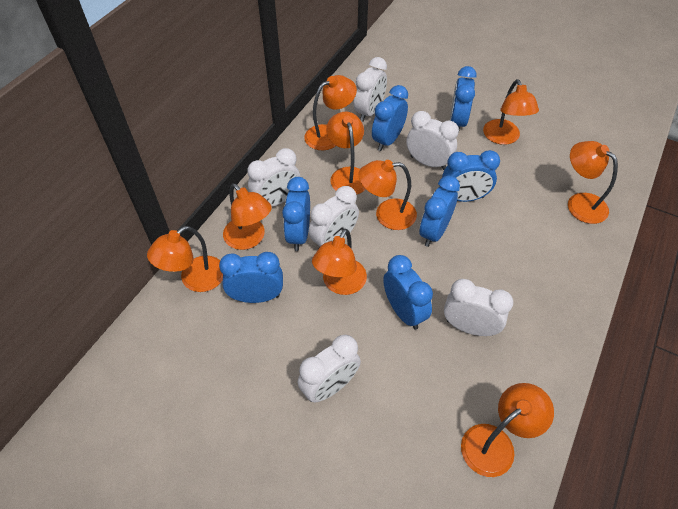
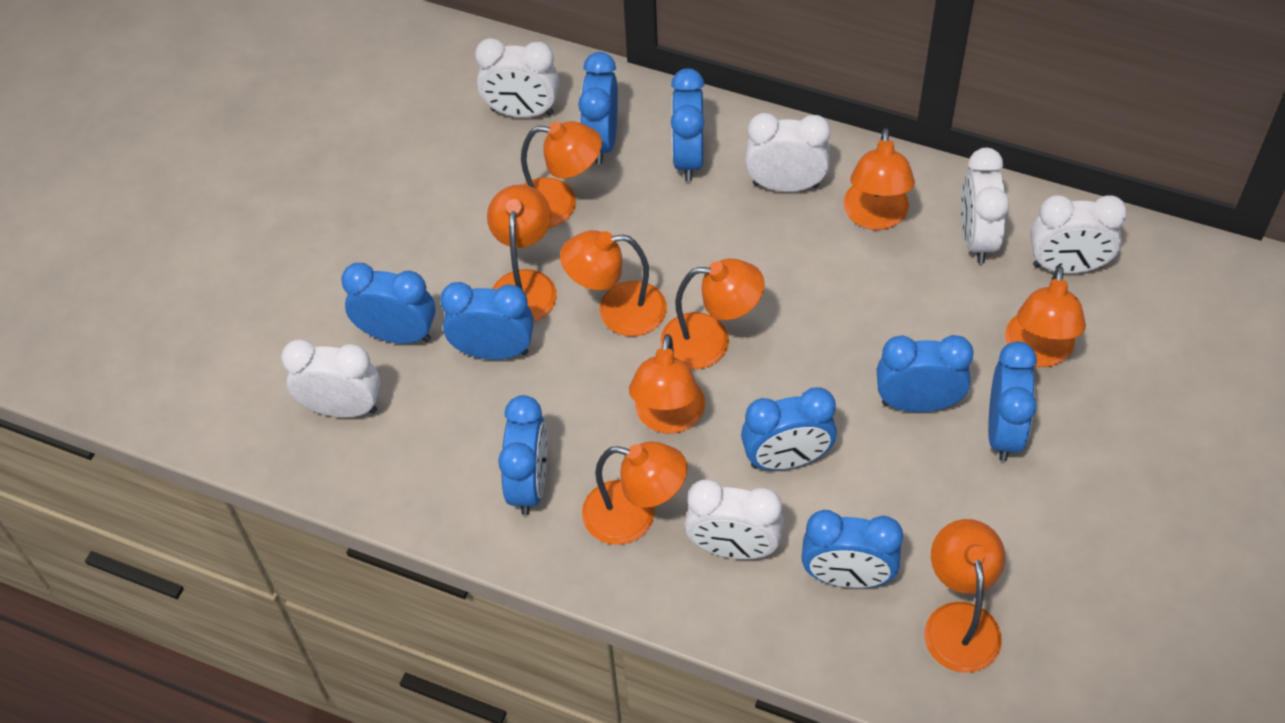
blue clock: 7 -> 9

